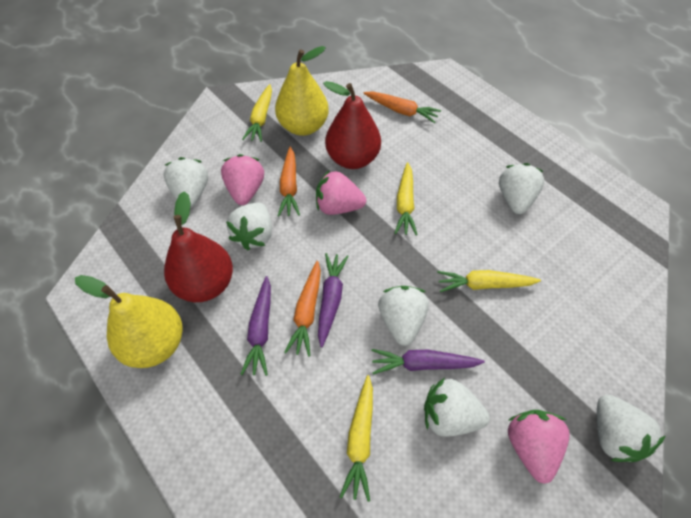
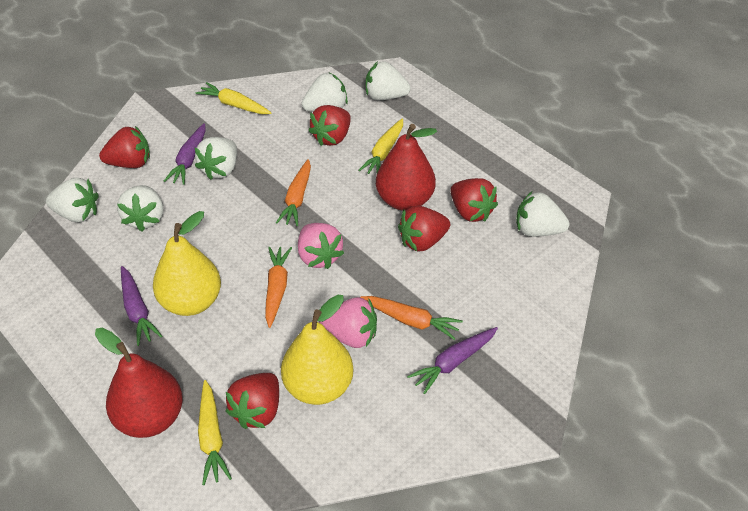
pink strawberry: 3 -> 2
red strawberry: 0 -> 5
yellow carrot: 4 -> 3

